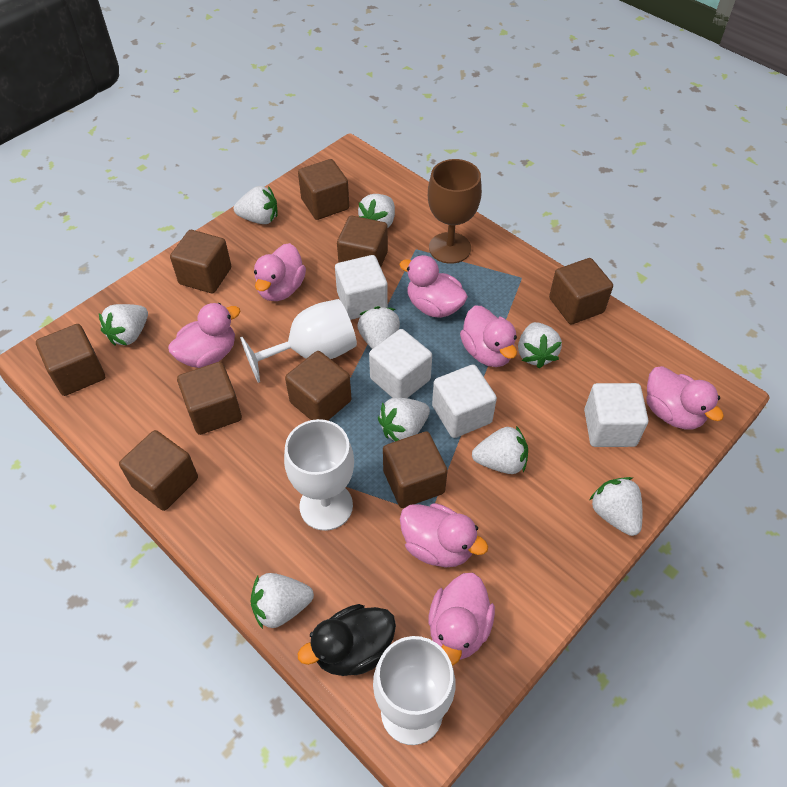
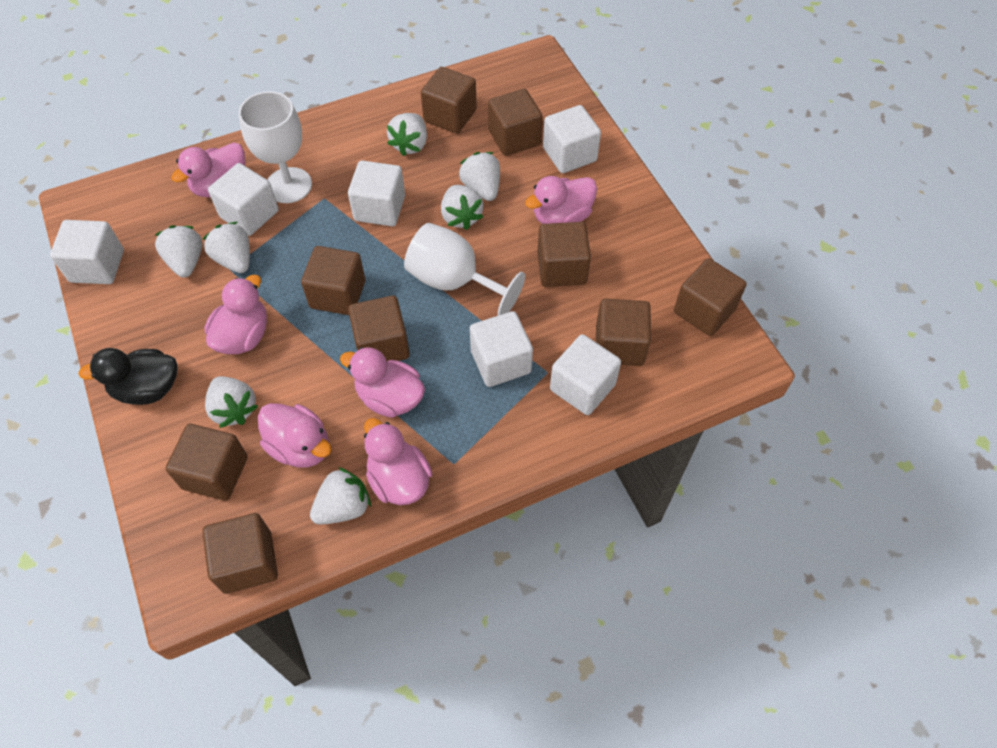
brown goblet: 1 -> 0
pink duck: 7 -> 6
white cube: 4 -> 6
white goblet: 3 -> 2
white strawberry: 9 -> 7

